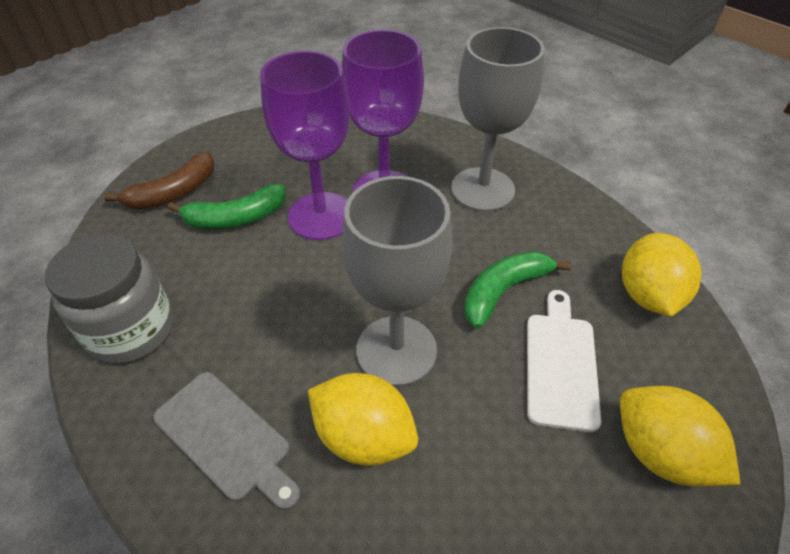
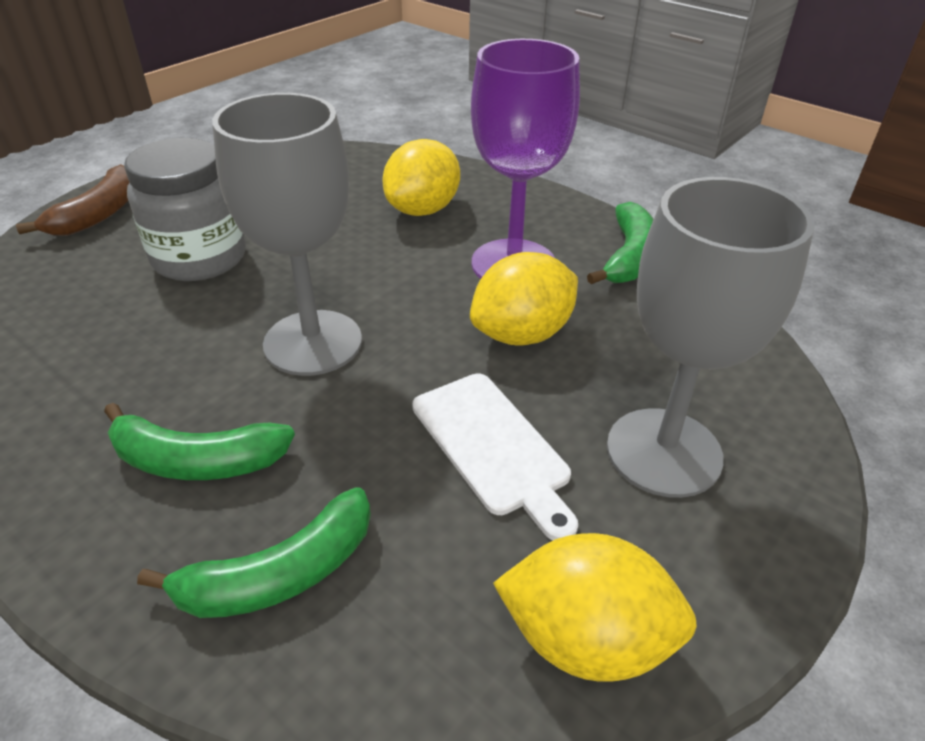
green banana: 2 -> 3
grey cutting board: 1 -> 0
purple goblet: 2 -> 1

